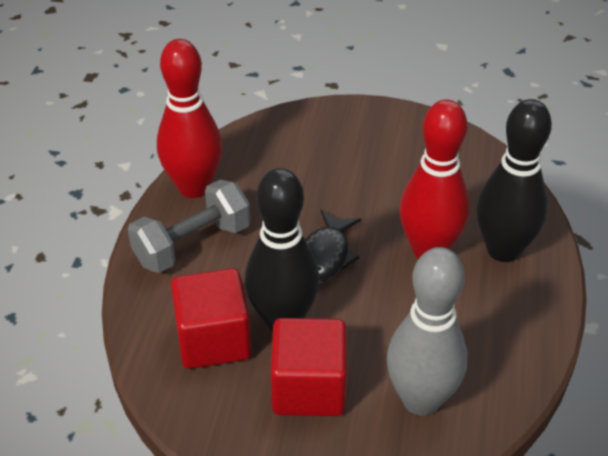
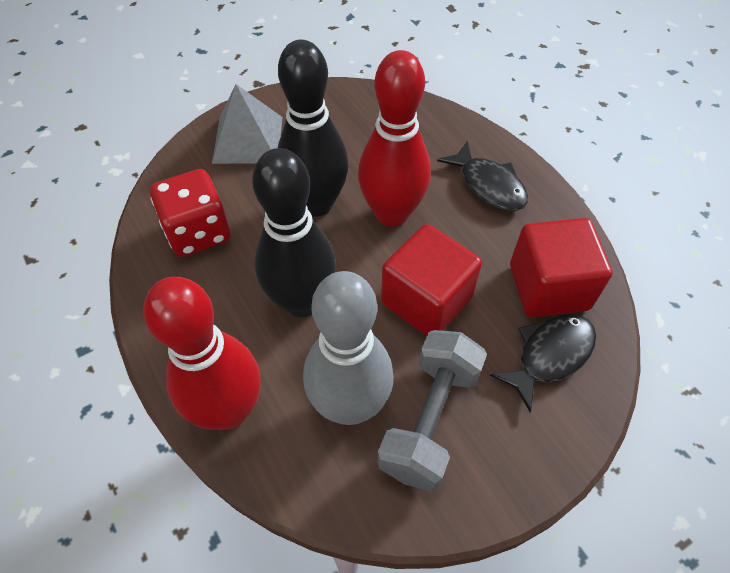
black fish: 1 -> 2
grey pyramid: 0 -> 1
red dice: 0 -> 1

